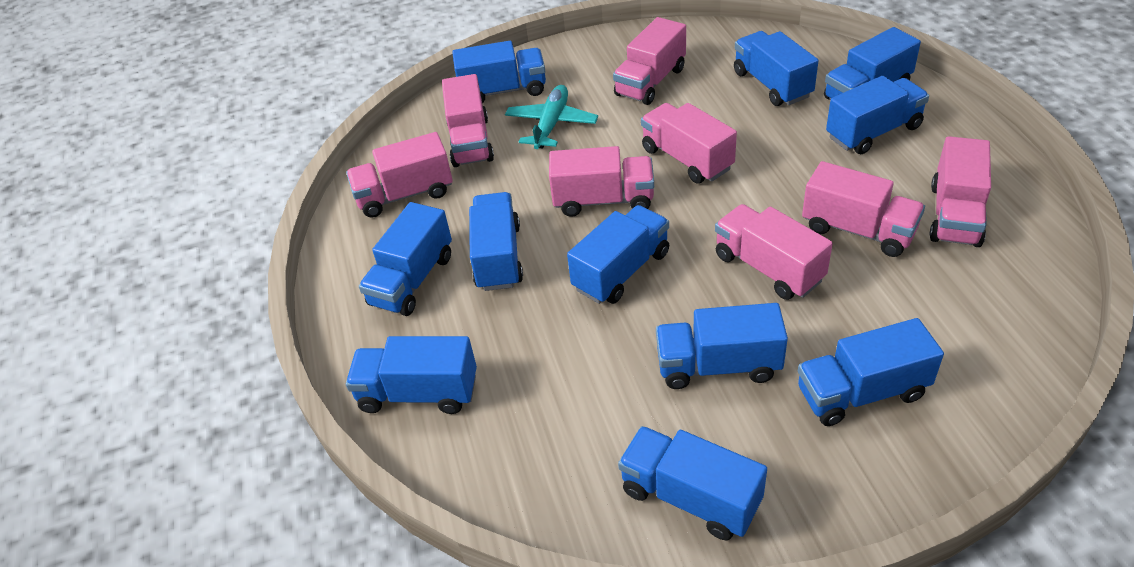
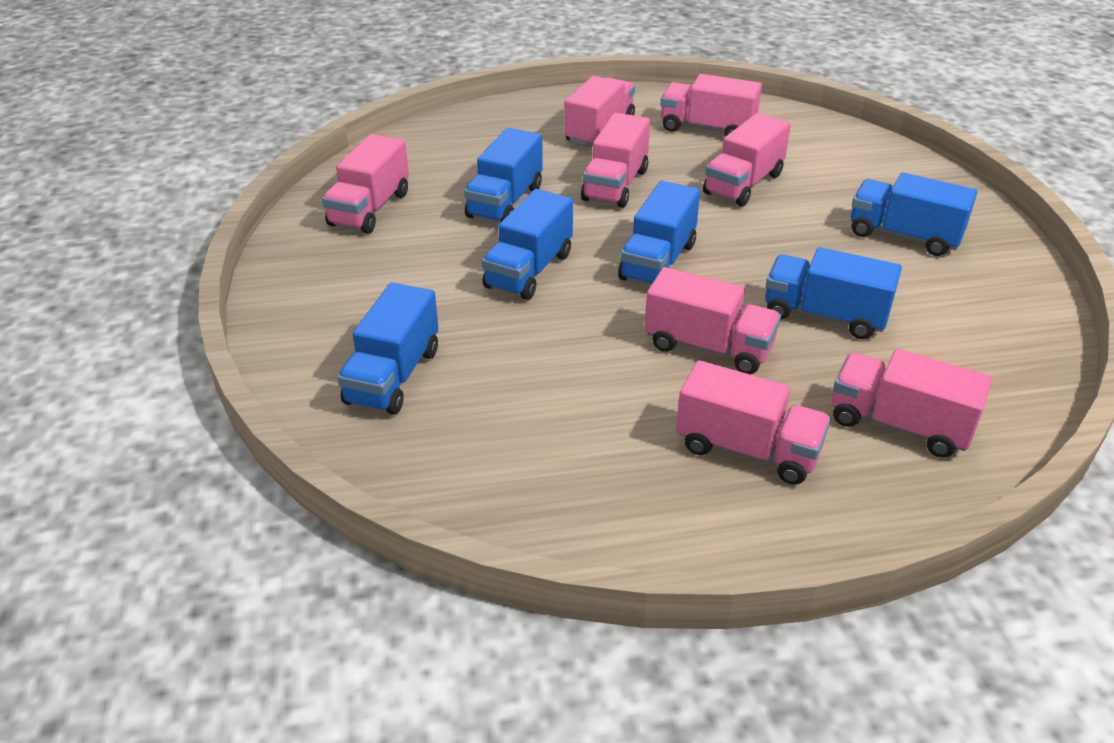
blue truck: 11 -> 6
turquoise plane: 1 -> 0

